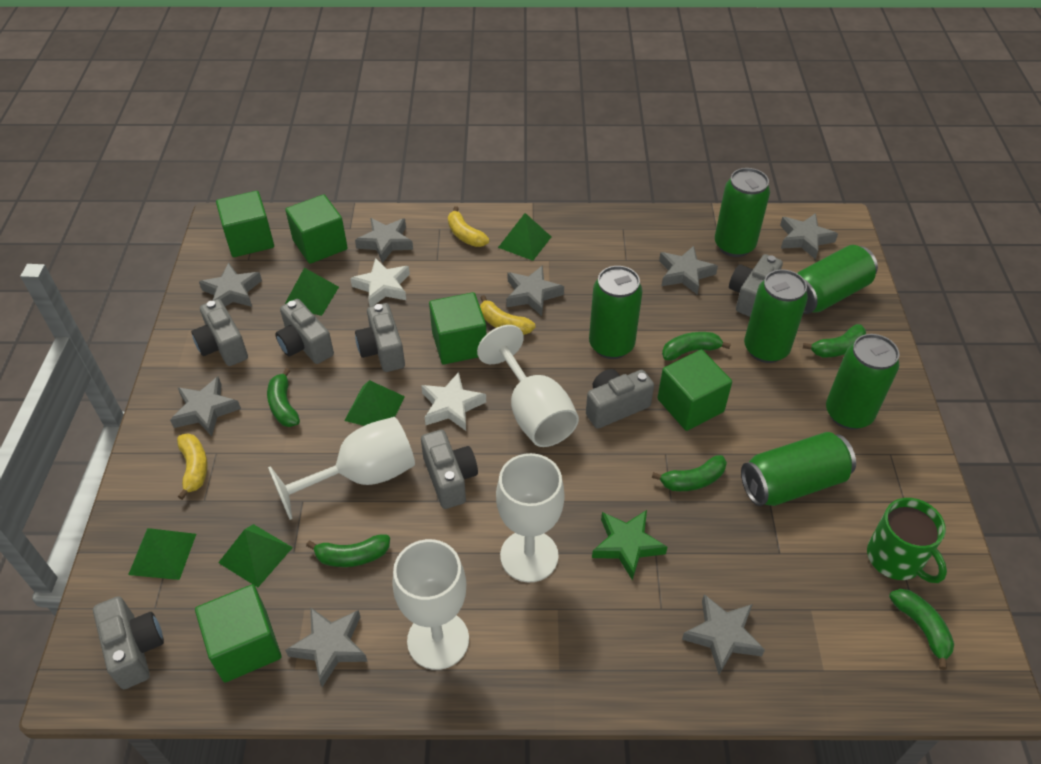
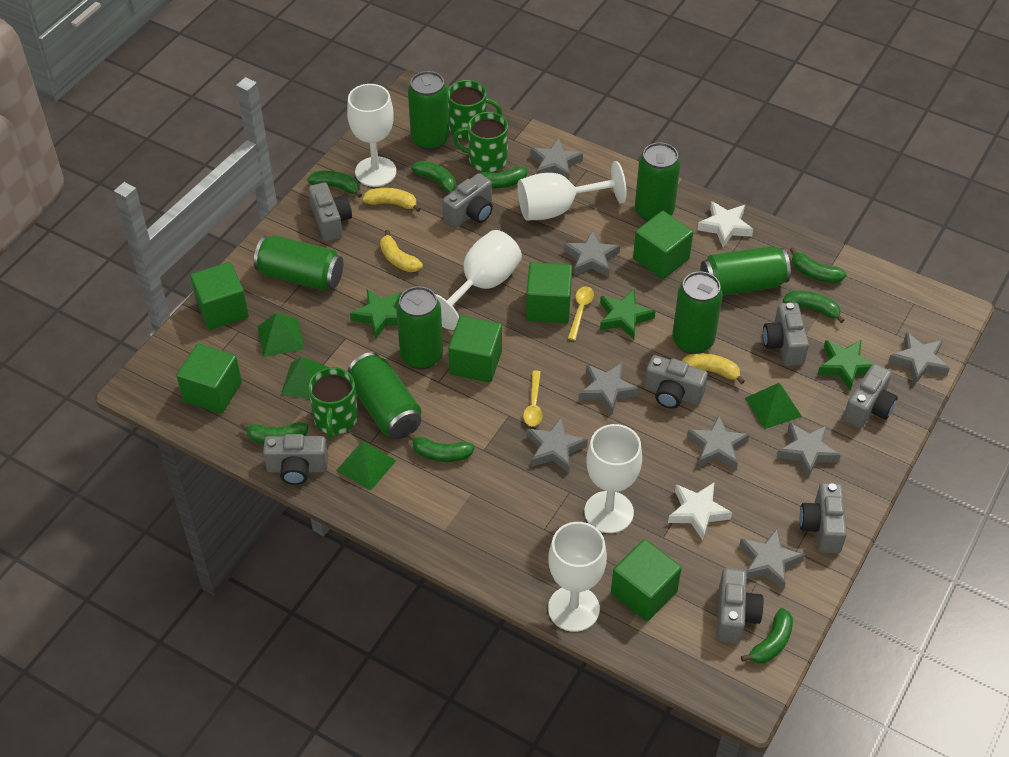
green banana: 6 -> 8
green can: 6 -> 7
green cube: 5 -> 6
green mug: 1 -> 3
green pyramid: 5 -> 4
green star: 1 -> 3
grey camera: 7 -> 8
white goblet: 4 -> 5
yellow spoon: 0 -> 2

